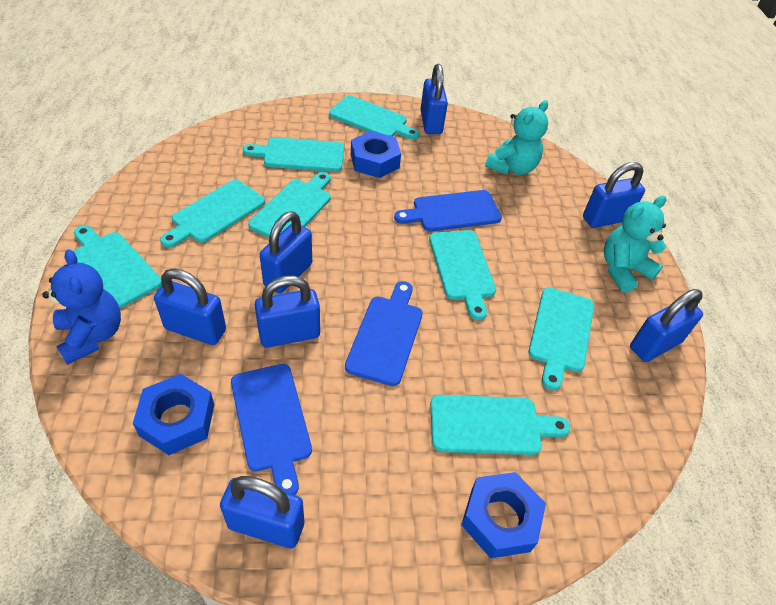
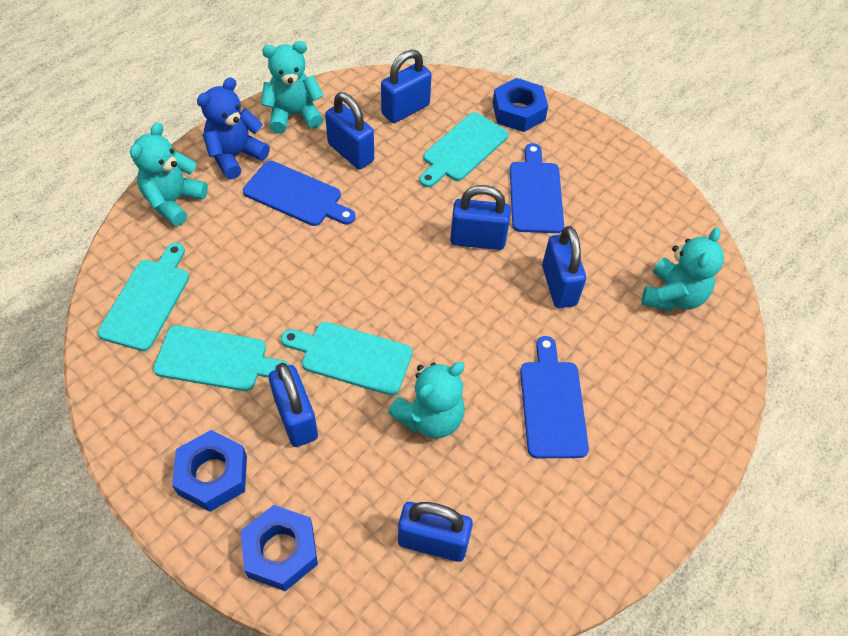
blue padlock: 7 -> 6
turquoise cutting board: 8 -> 4
turquoise teddy bear: 2 -> 4

